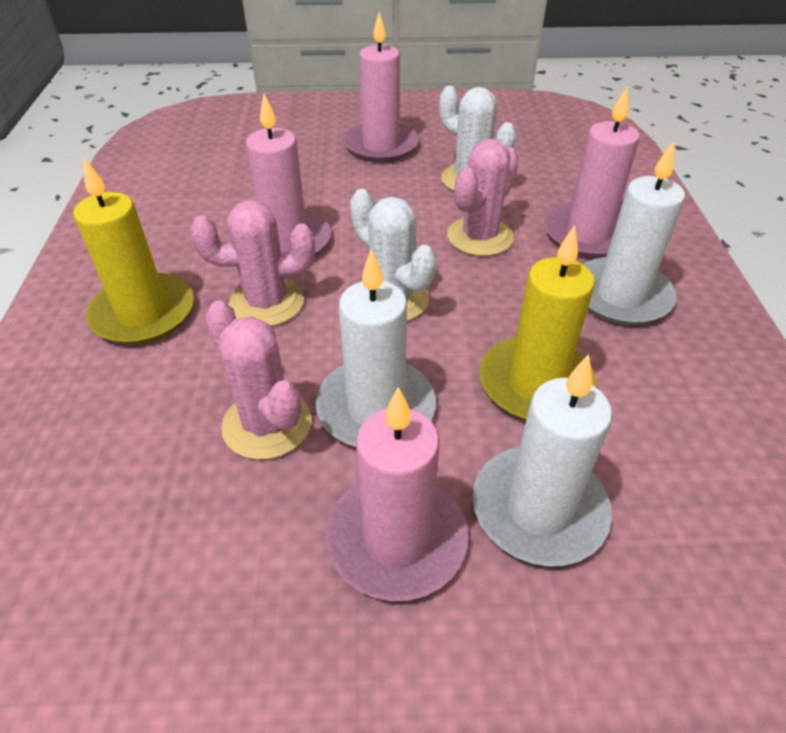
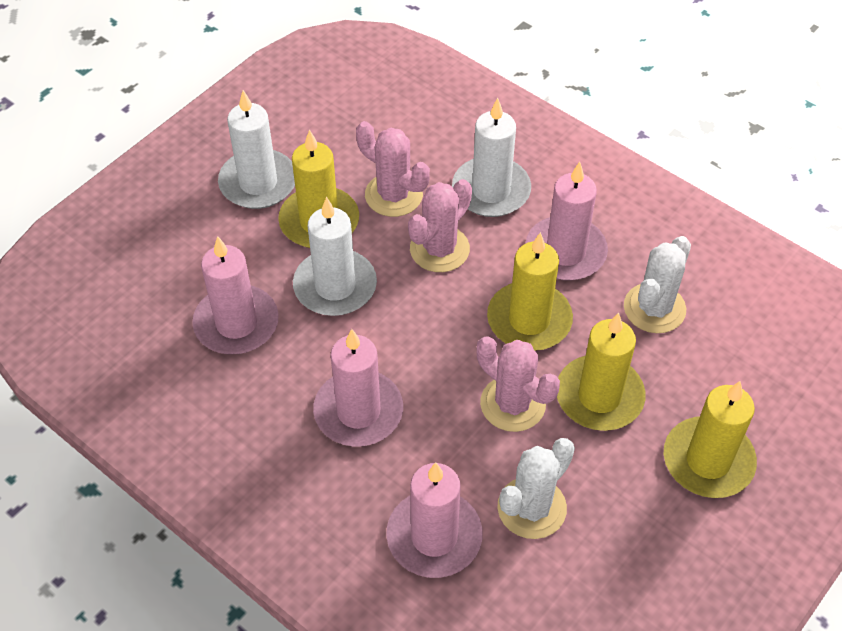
yellow candle: 2 -> 4

